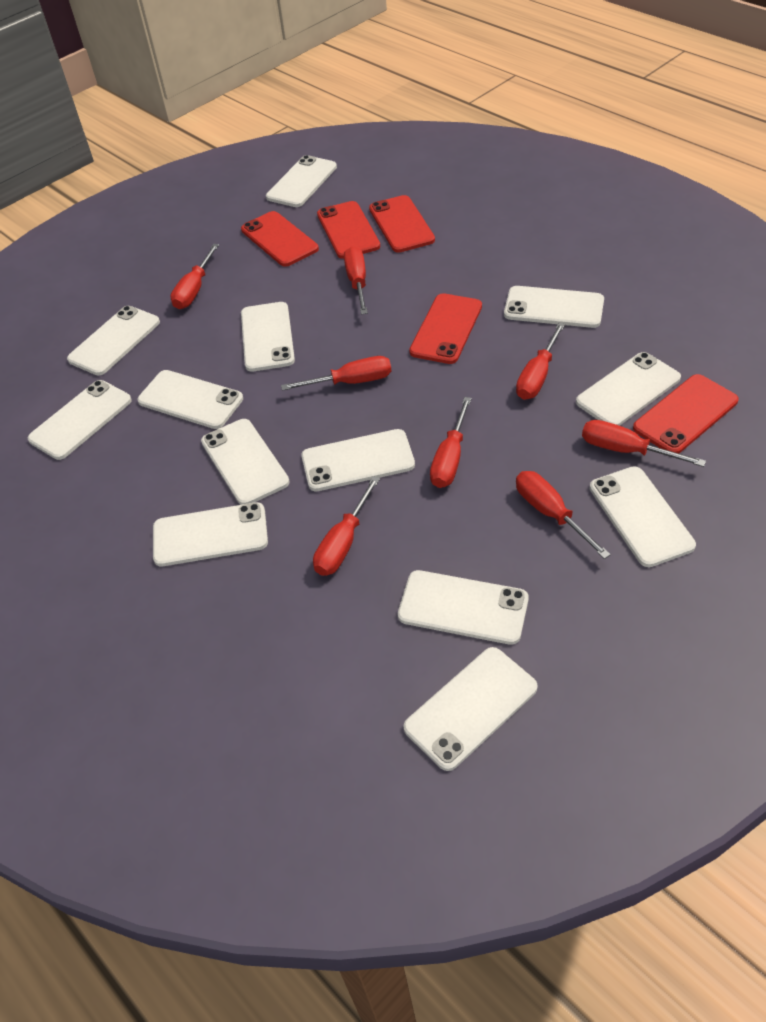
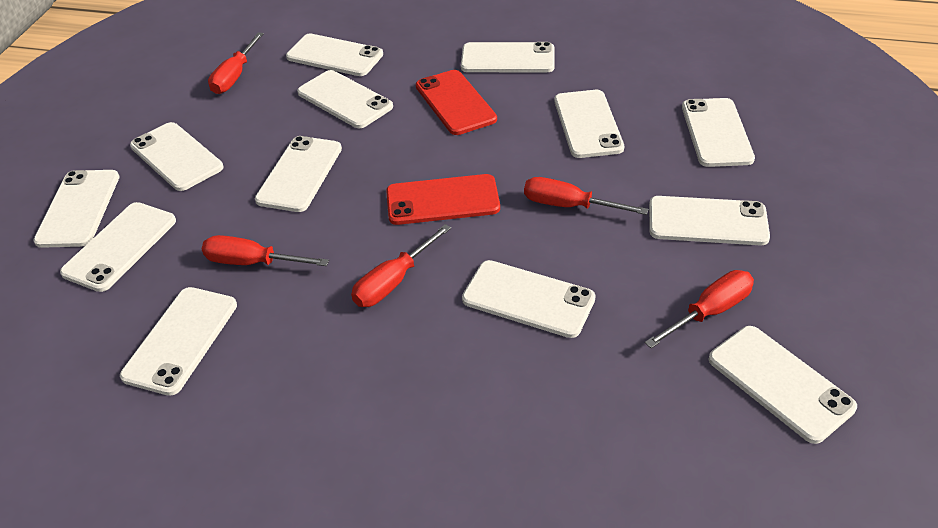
red phone: 5 -> 2
red screwdriver: 8 -> 5

